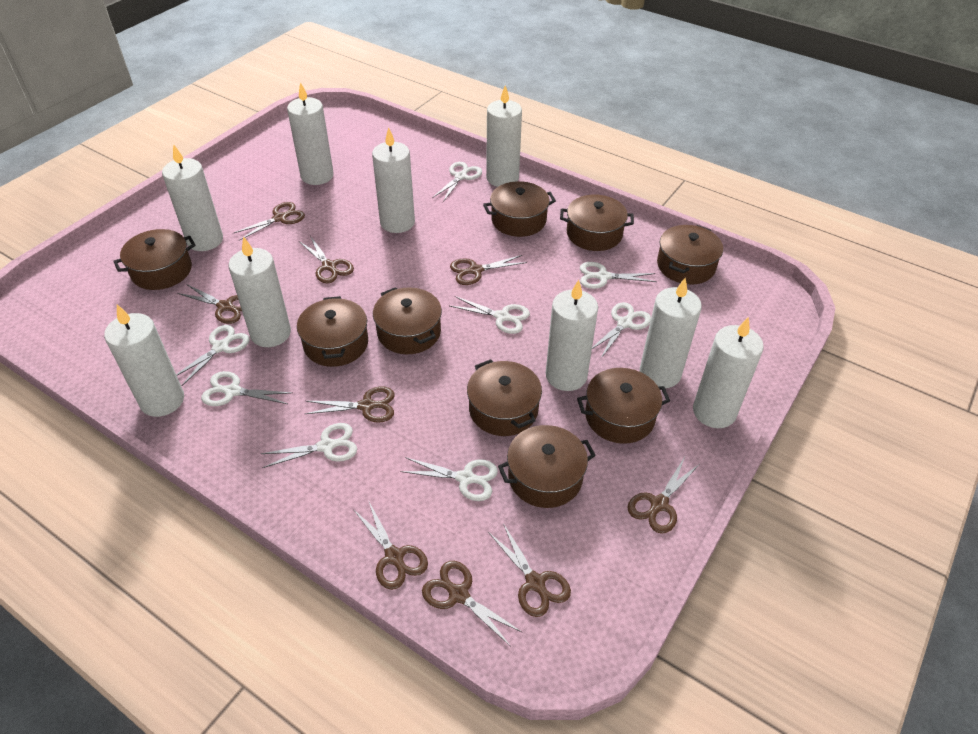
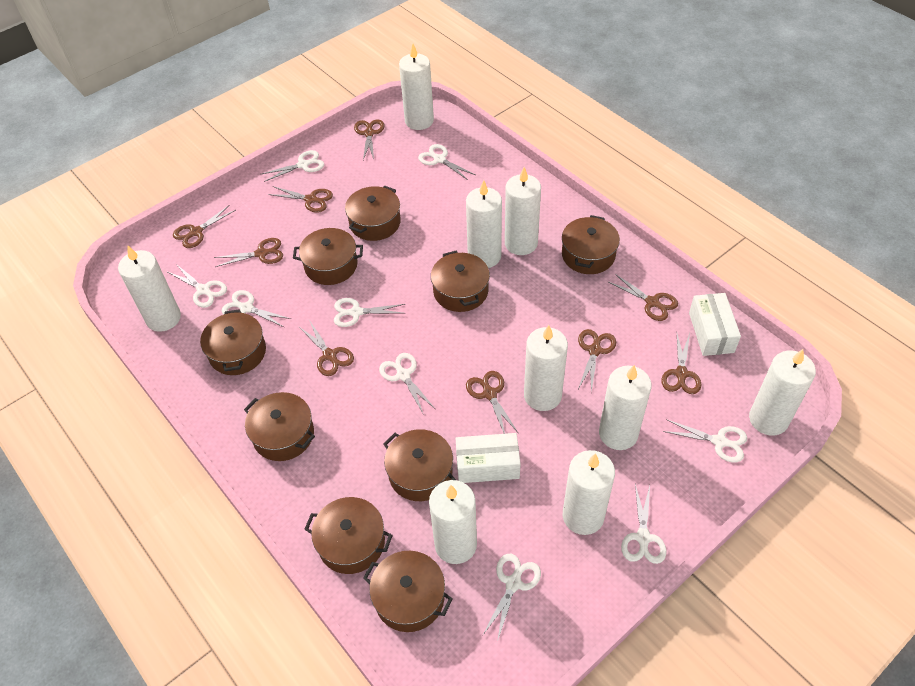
white box: 0 -> 2
white scissors: 8 -> 9

